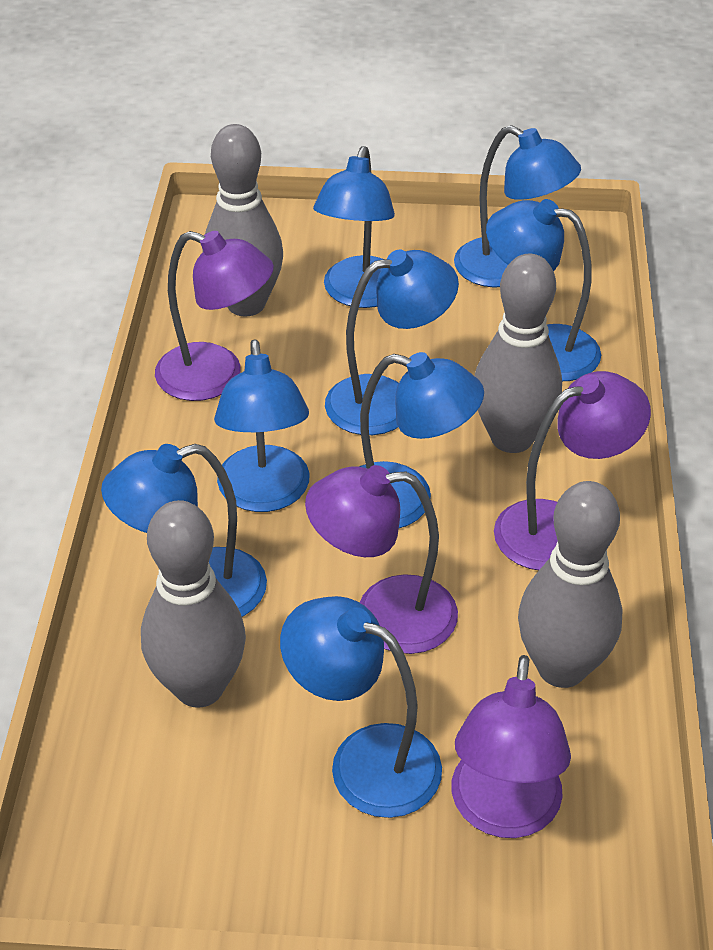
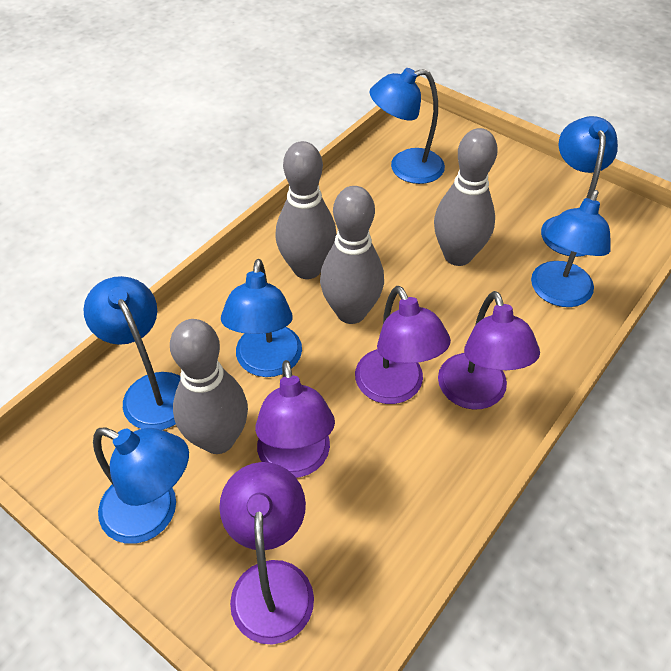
blue lamp: 8 -> 6

